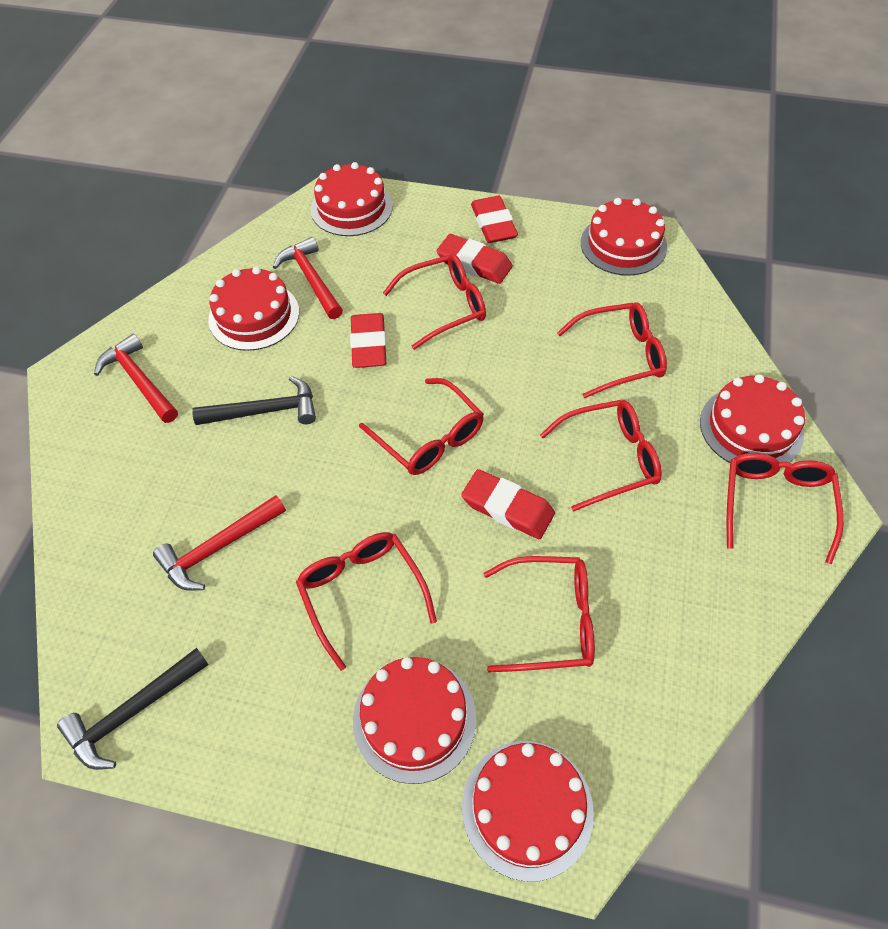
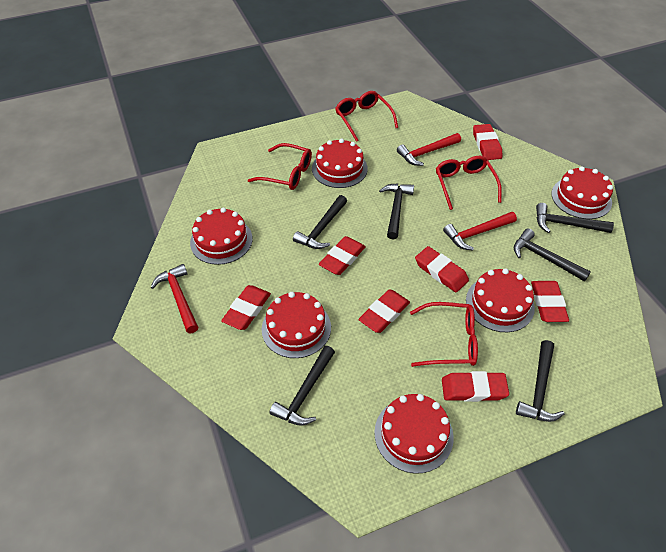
black hammer: 2 -> 6
red eraser: 4 -> 7
red glasses: 7 -> 4

